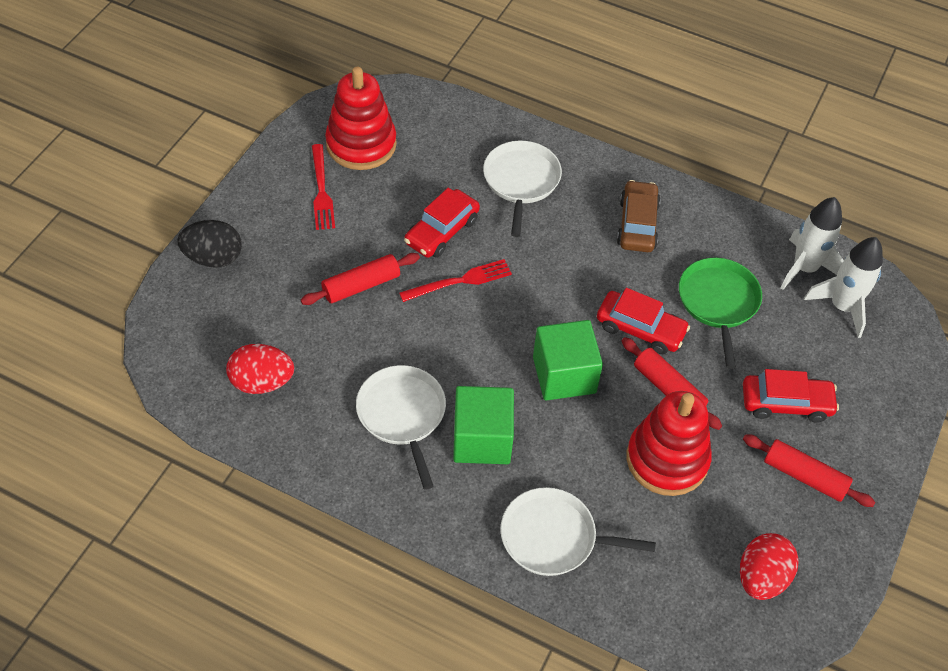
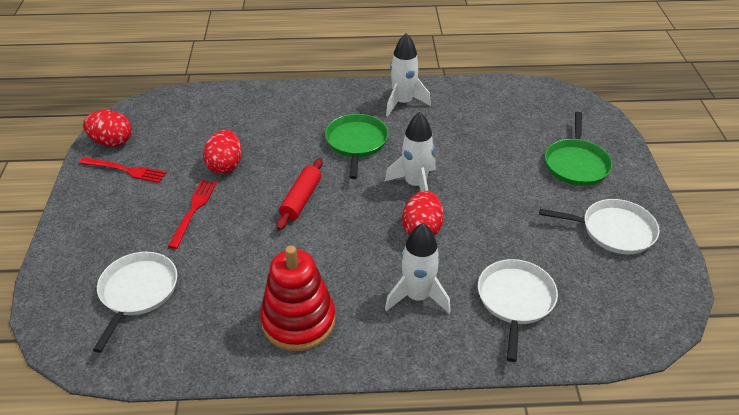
black egg: 1 -> 0
brown car: 1 -> 0
green cube: 2 -> 0
green pan: 1 -> 2
red car: 3 -> 0
red egg: 2 -> 3
red rolling pin: 3 -> 1
red stacking toy: 2 -> 1
white rocket: 2 -> 3

